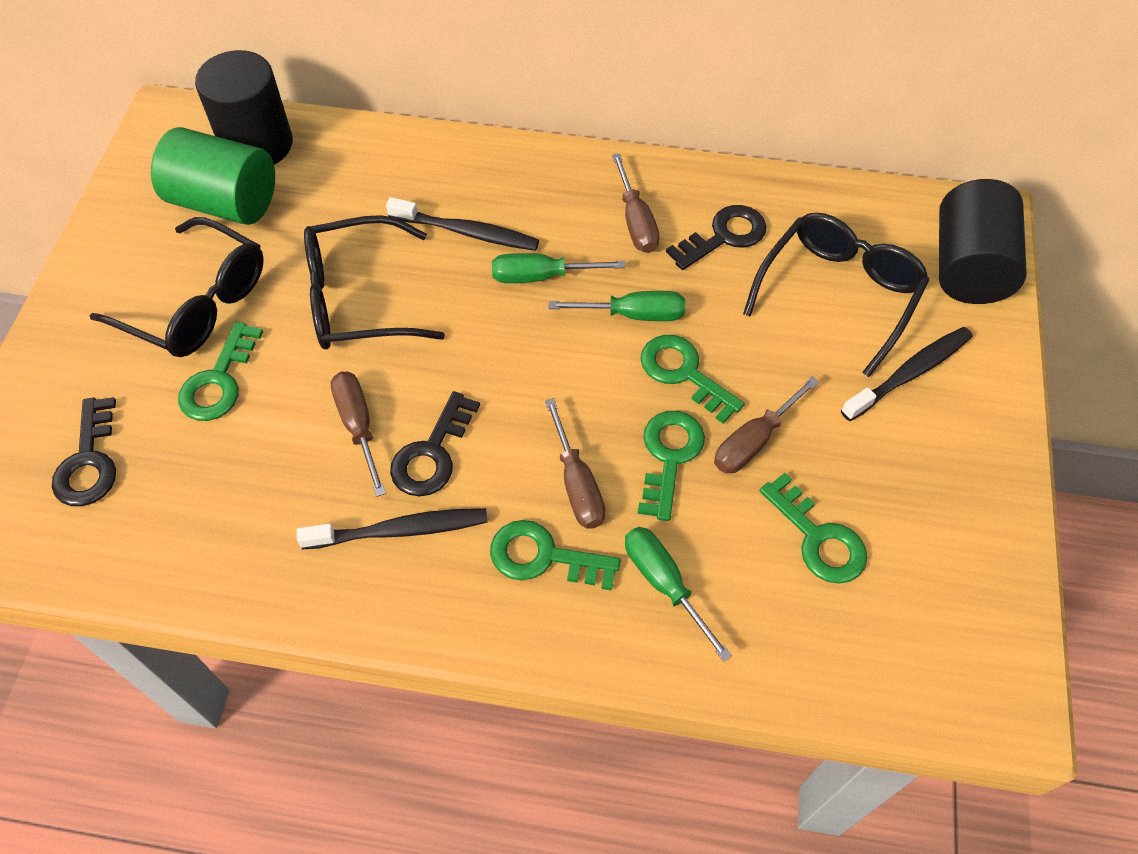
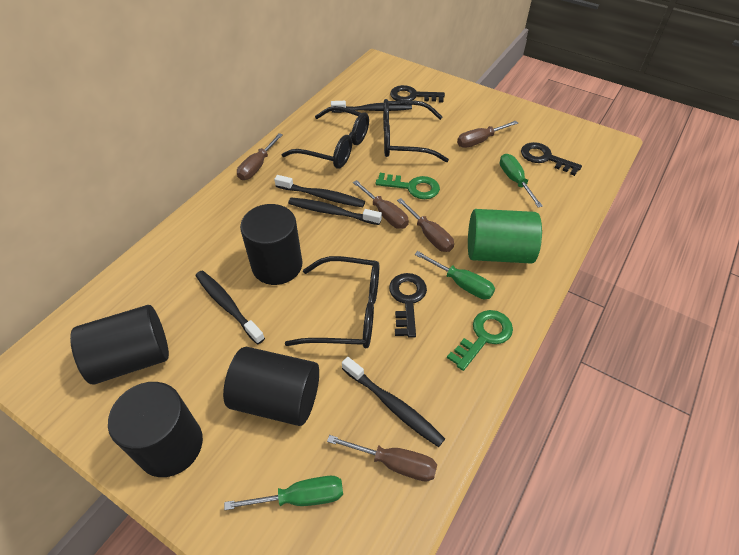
black cylinder: 2 -> 4
black toothbrush: 3 -> 5
brown screwdriver: 4 -> 5
green key: 5 -> 2

